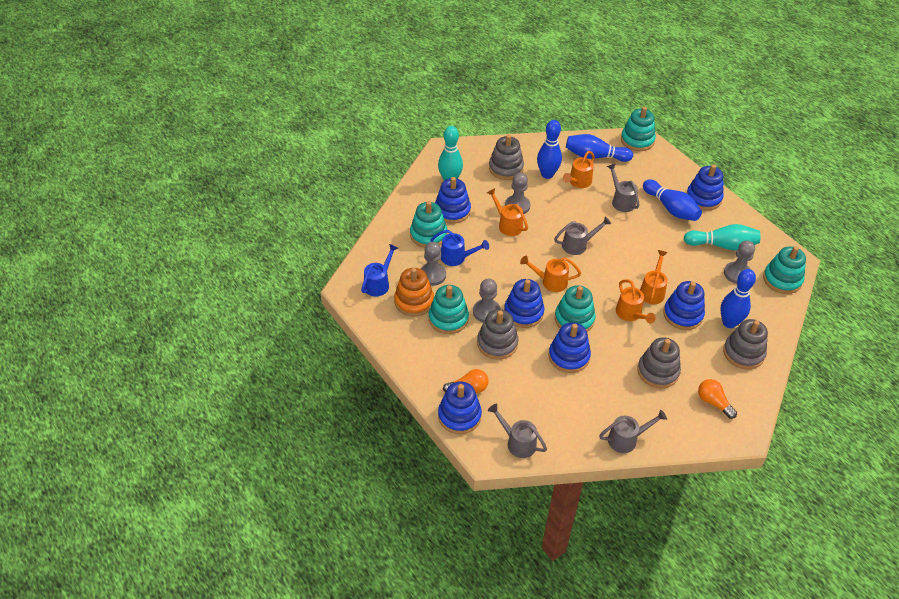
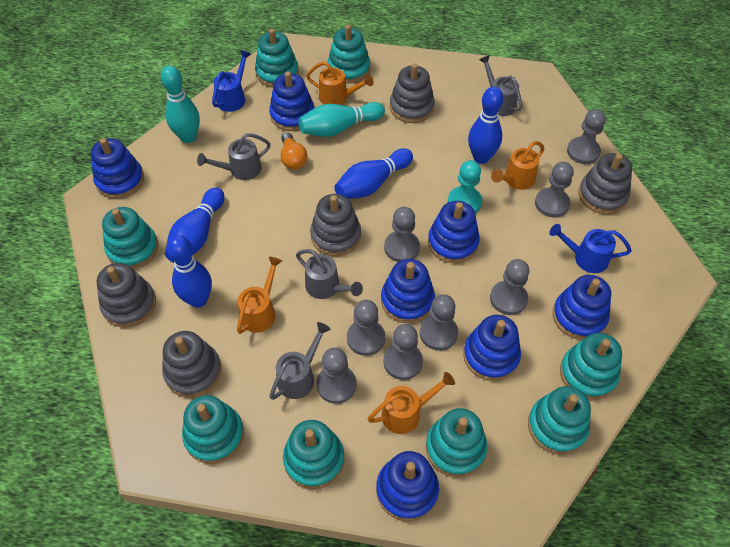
blue stacking toy: 6 -> 7
grey pawn: 4 -> 8
grey stacking toy: 4 -> 5
orange light bulb: 2 -> 1
orange stacking toy: 1 -> 0
orange watering can: 5 -> 4
turquoise pawn: 0 -> 1
turquoise stacking toy: 5 -> 8

